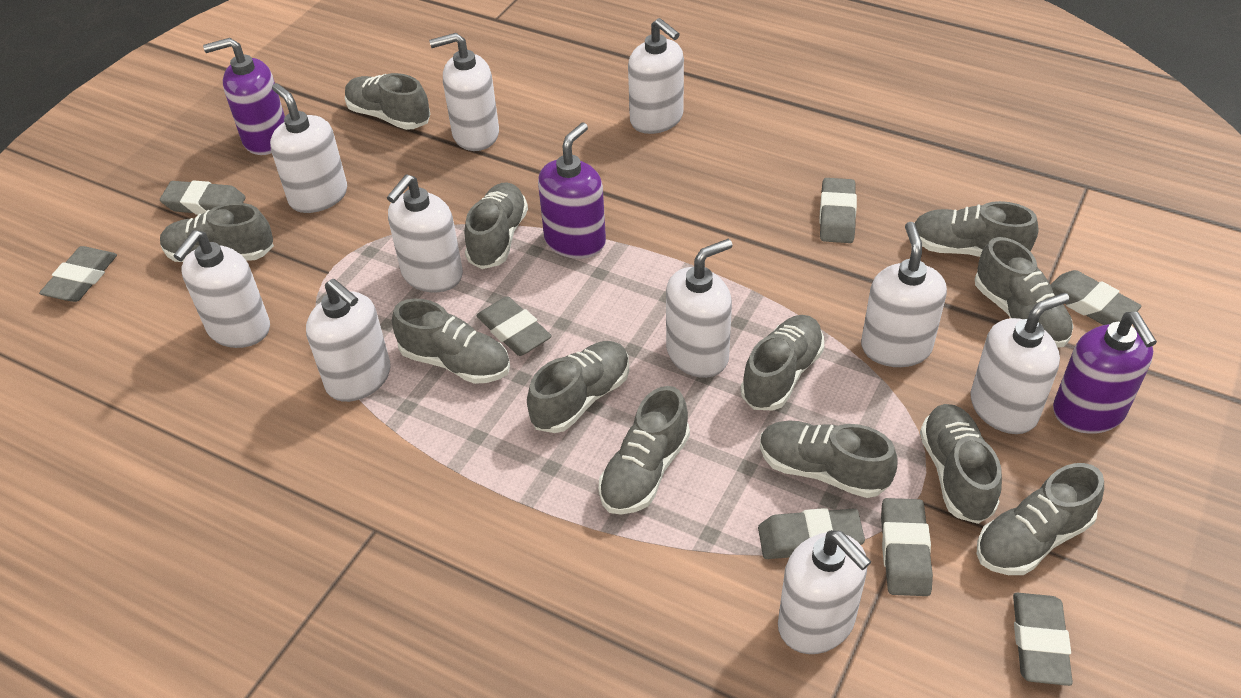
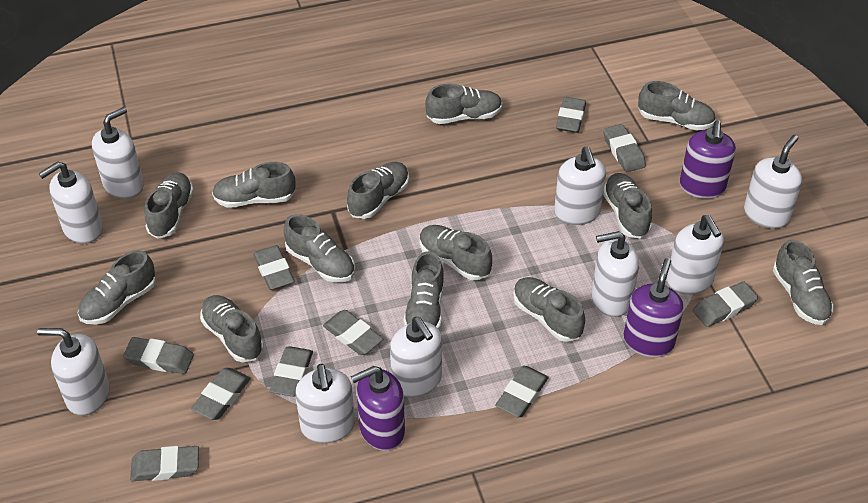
grey eraser: 8 -> 10
grey shoe: 12 -> 13
white soap dispenser: 10 -> 9

